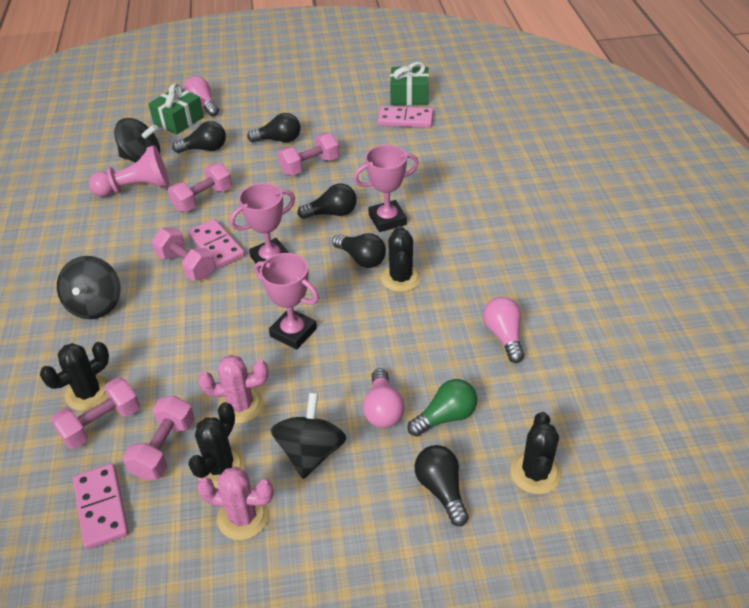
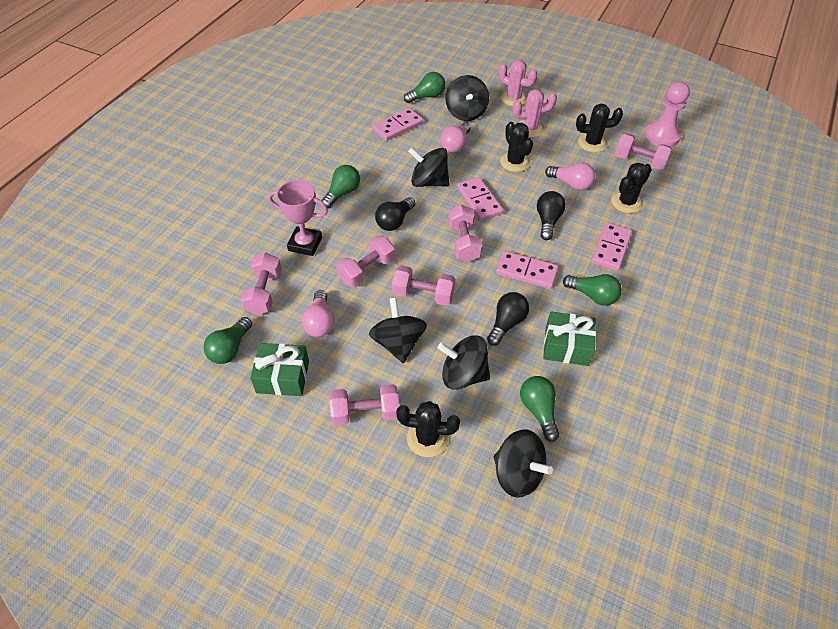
black light bulb: 5 -> 3
black spinning top: 3 -> 5
green light bulb: 1 -> 5
pink domino: 3 -> 4
pink dumbbell: 5 -> 6
pink trophy: 3 -> 1

